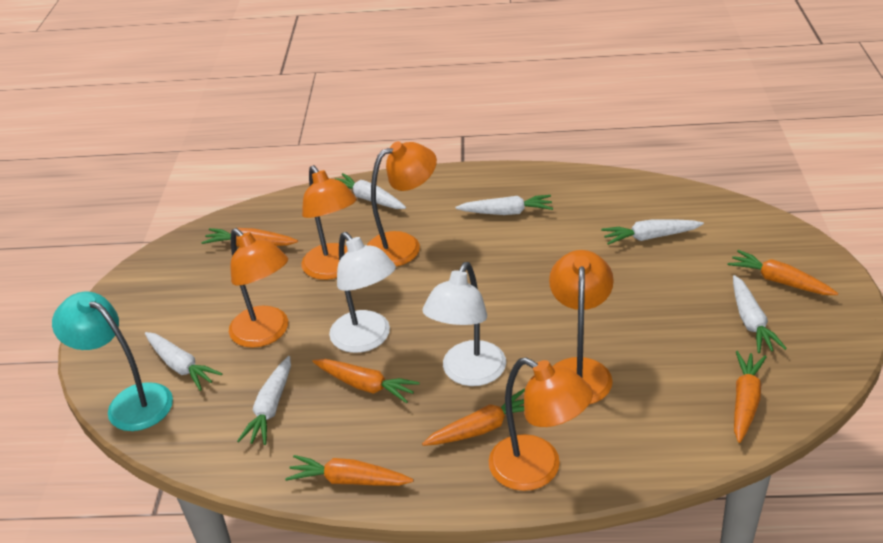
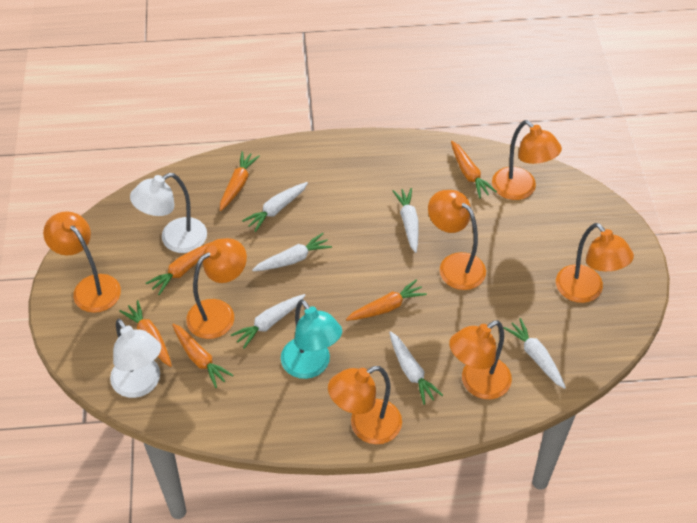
orange lamp: 5 -> 7

